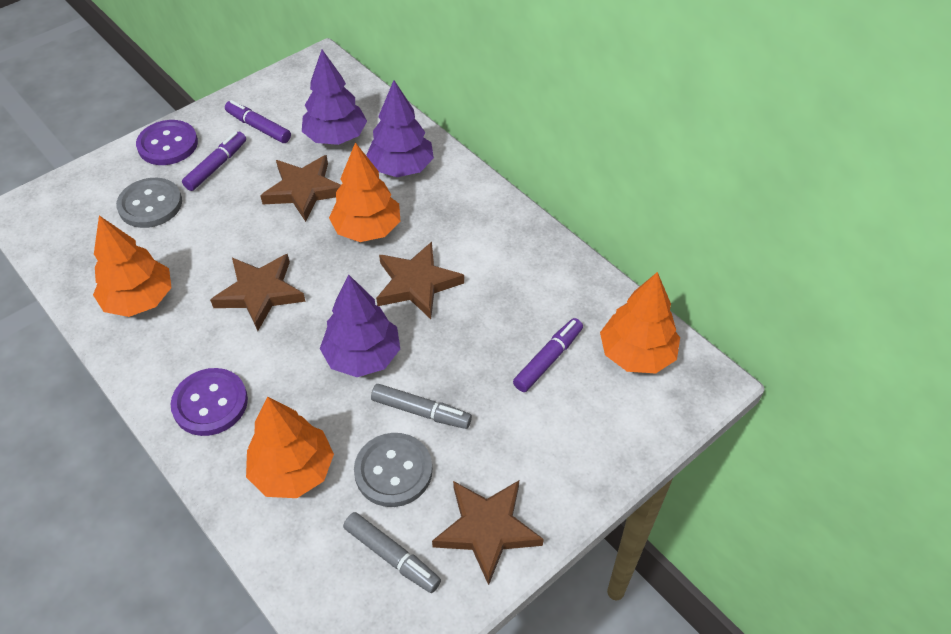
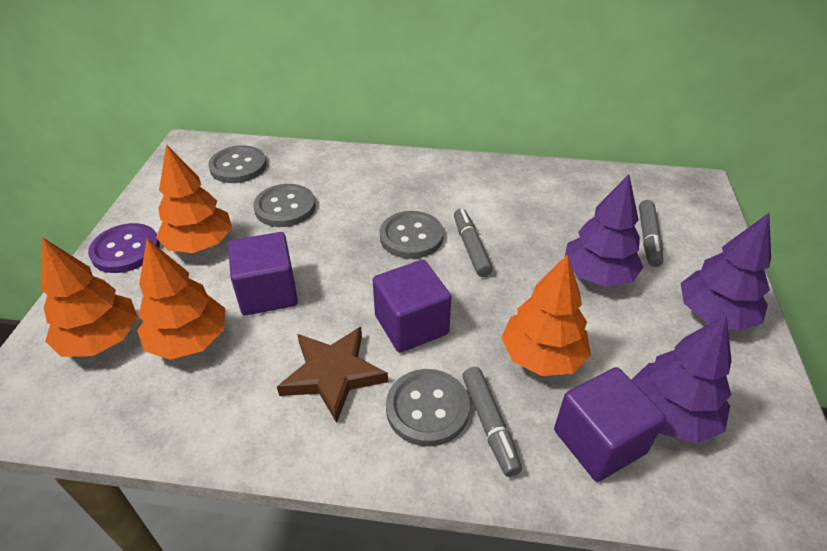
brown star: 4 -> 1
grey button: 2 -> 4
grey marker: 2 -> 3
purple button: 2 -> 1
purple cube: 0 -> 3
purple marker: 3 -> 0

